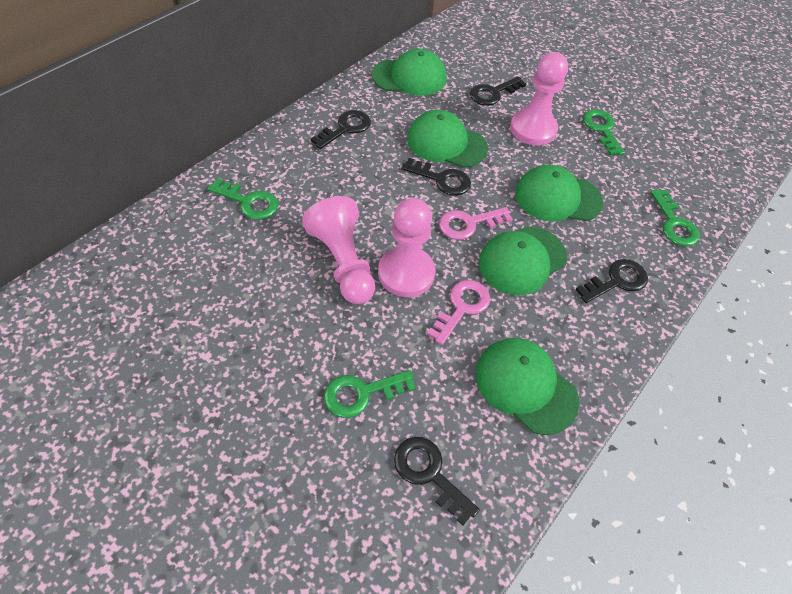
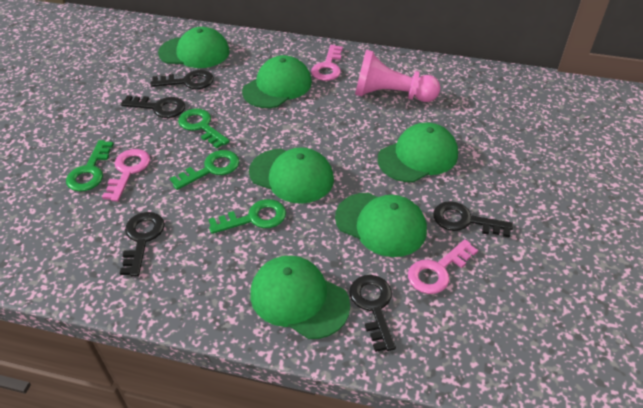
green cap: 5 -> 6
pink key: 2 -> 3
pink pawn: 3 -> 1

